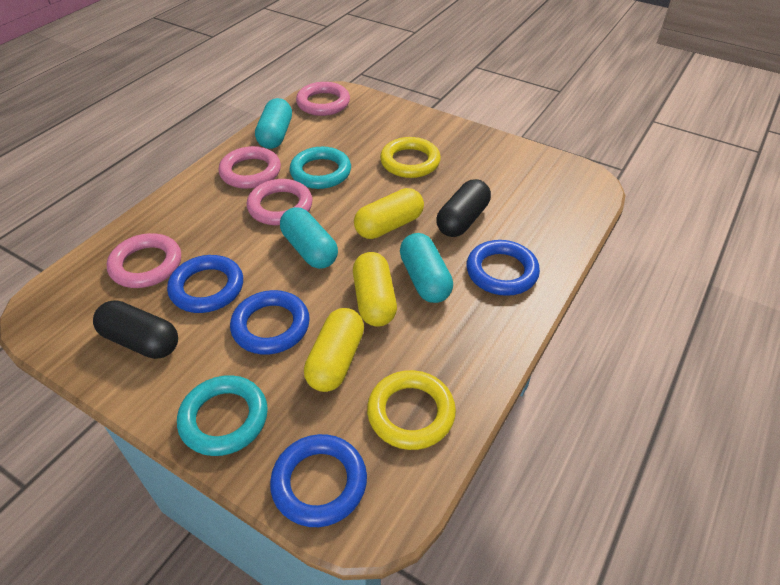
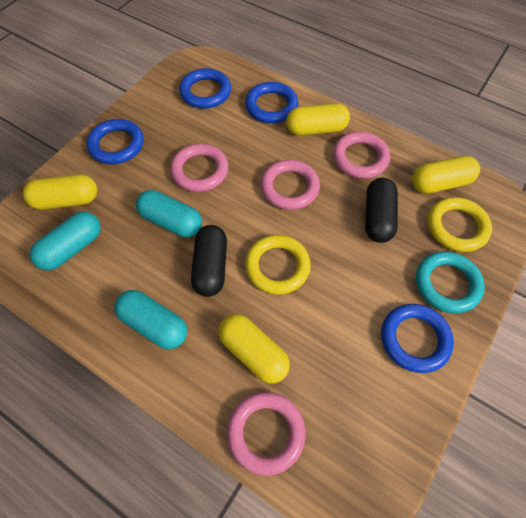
turquoise ring: 2 -> 1
yellow capsule: 3 -> 4

